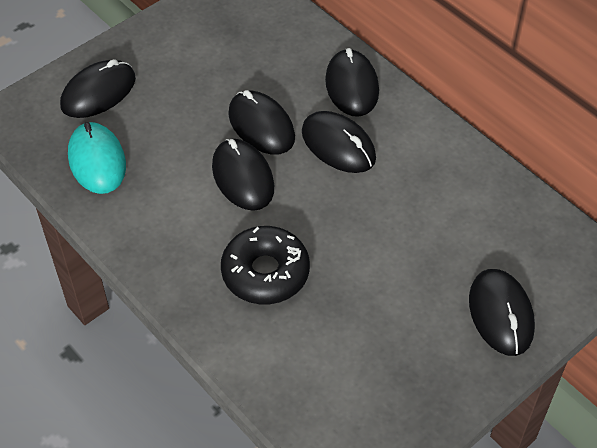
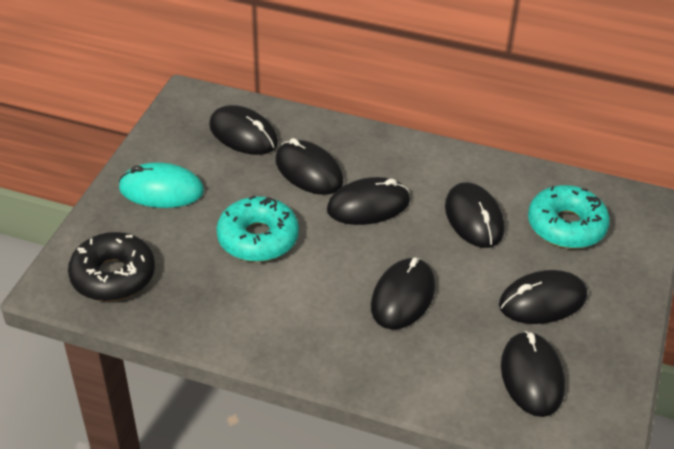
black mouse: 6 -> 7
turquoise donut: 0 -> 2

